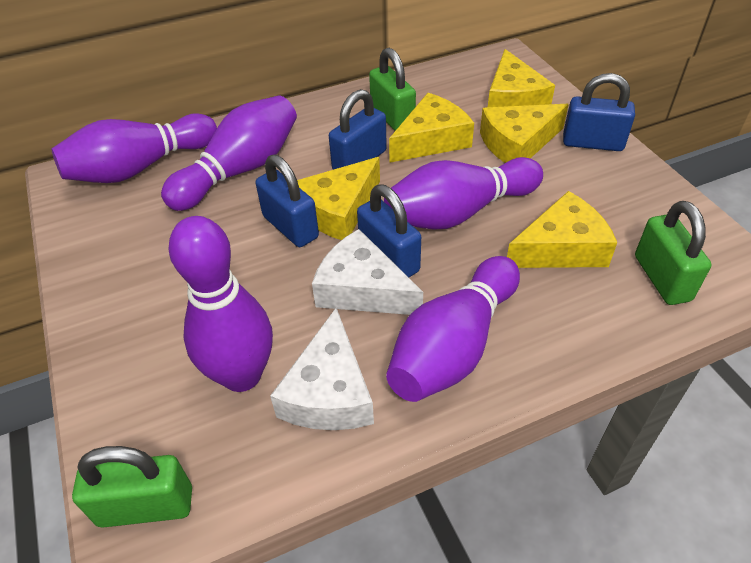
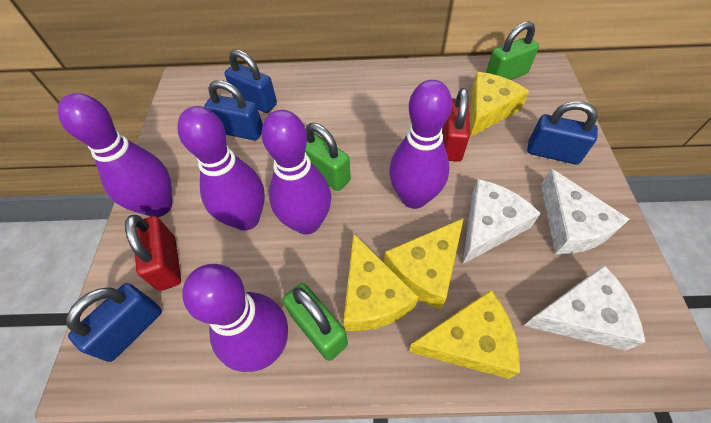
red padlock: 0 -> 2
white cheese: 2 -> 3
yellow cheese: 5 -> 4

